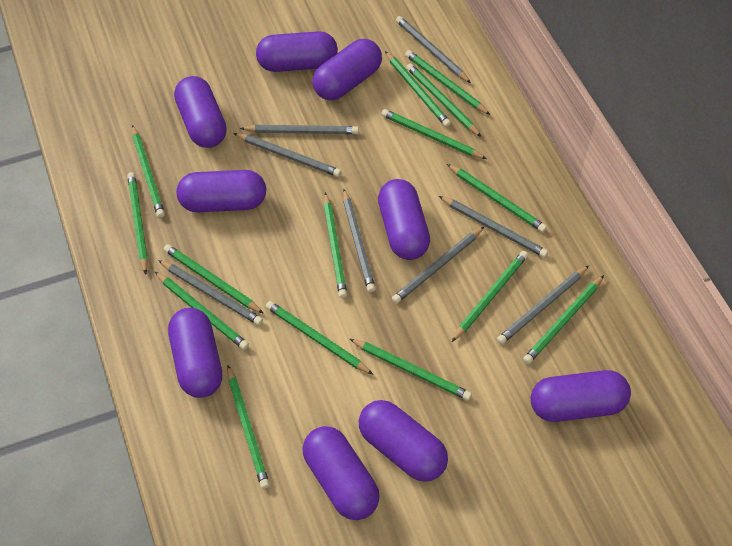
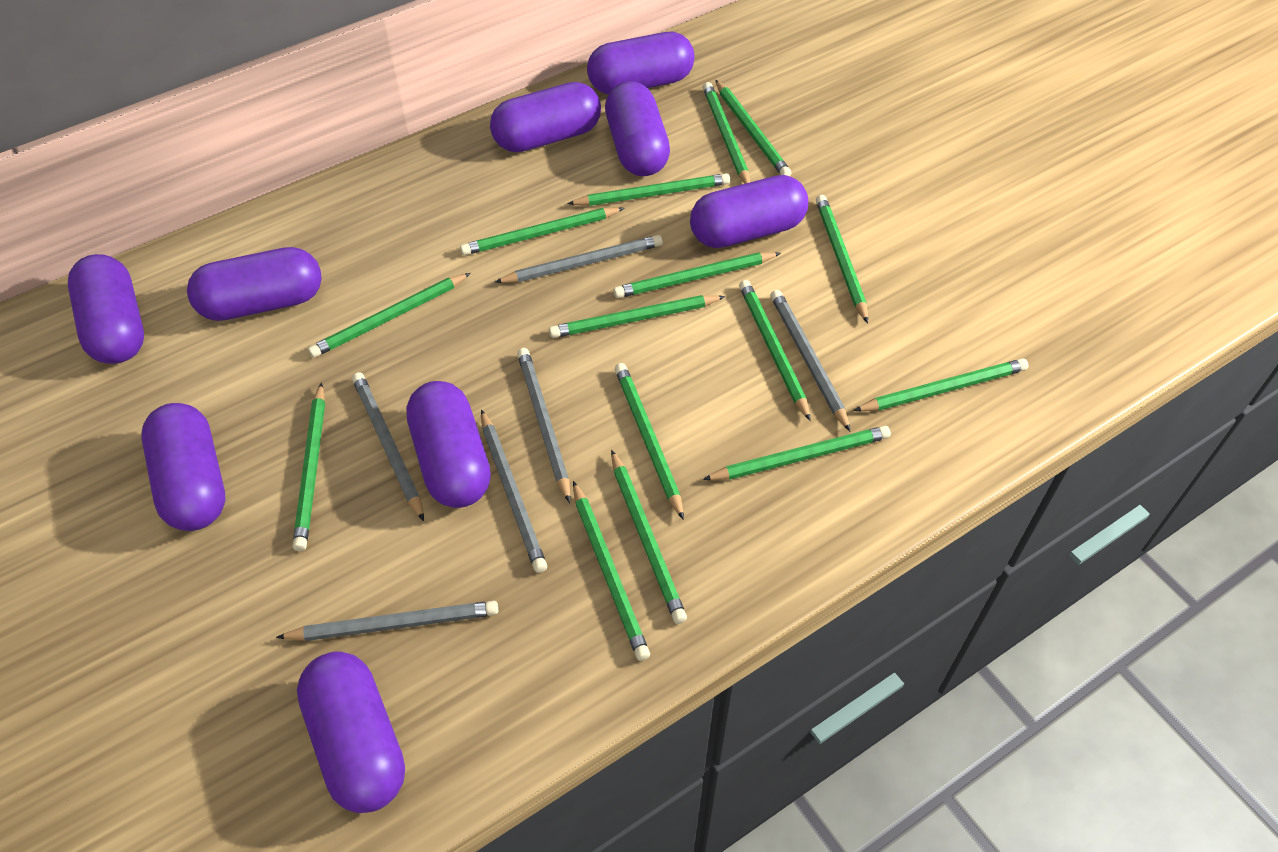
grey pencil: 8 -> 6

